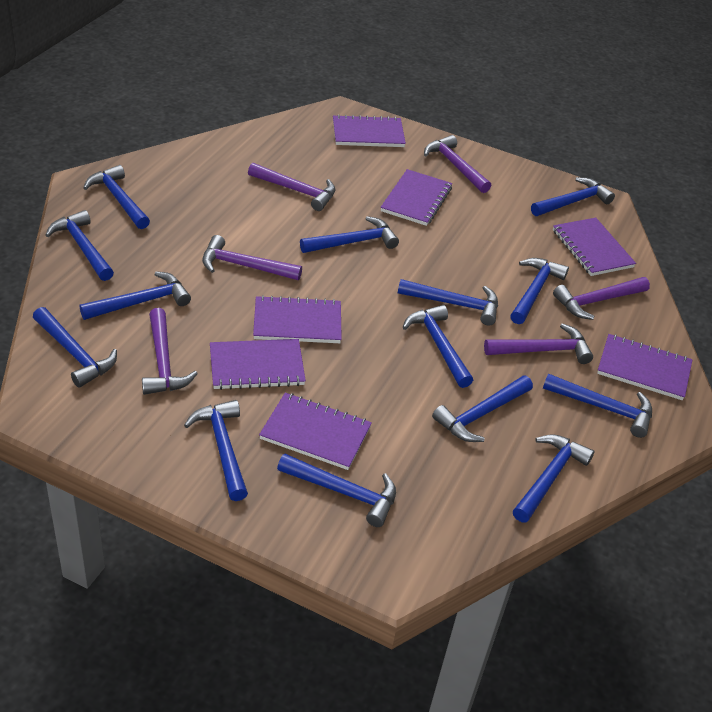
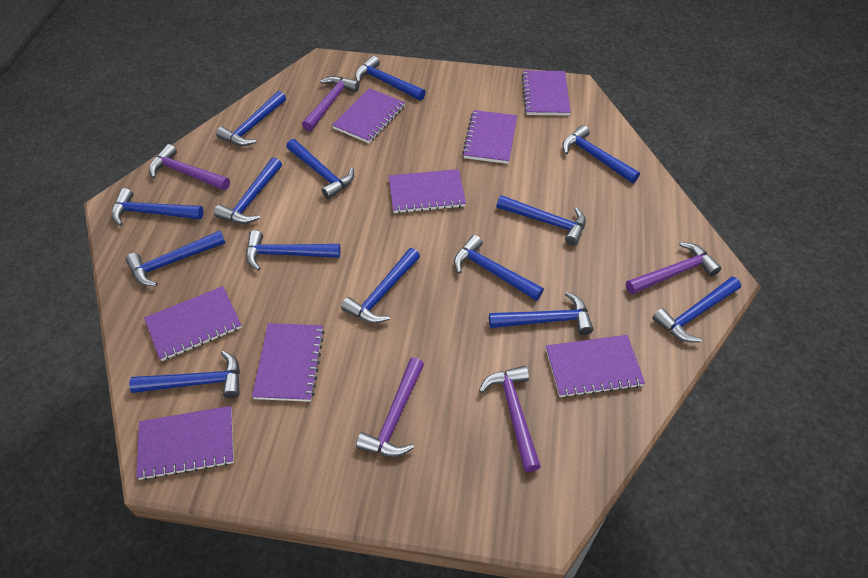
purple hammer: 6 -> 5
purple notebook: 7 -> 8

